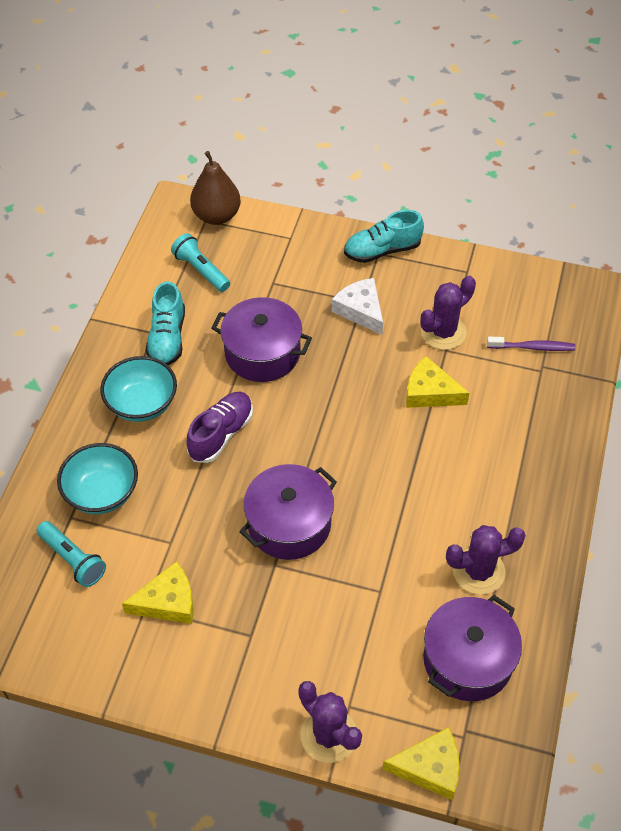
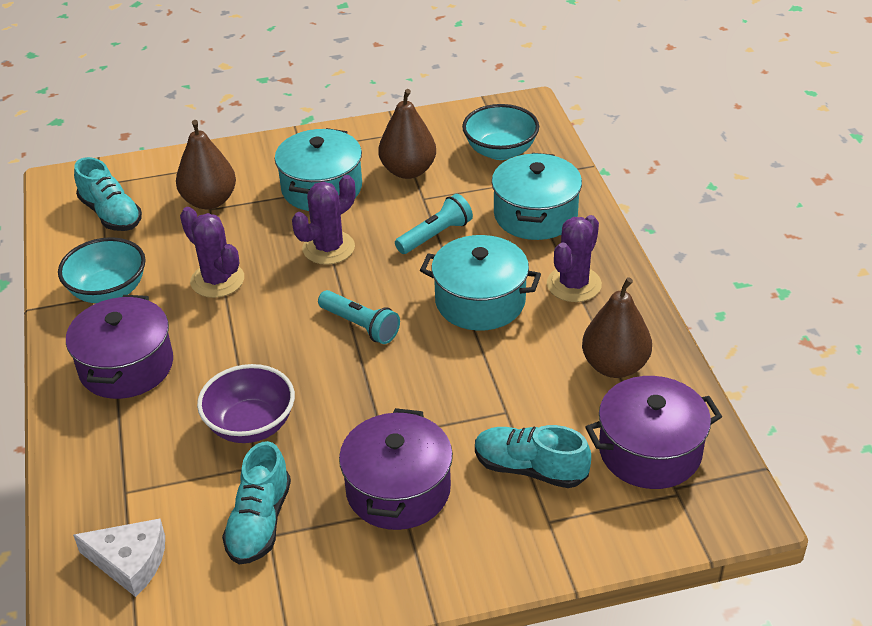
brown pear: 1 -> 3
purple bowl: 0 -> 1
purple shoe: 1 -> 0
purple toothbrush: 1 -> 0
turquoise pot: 0 -> 3
turquoise shoe: 2 -> 3
yellow cheese: 3 -> 0

